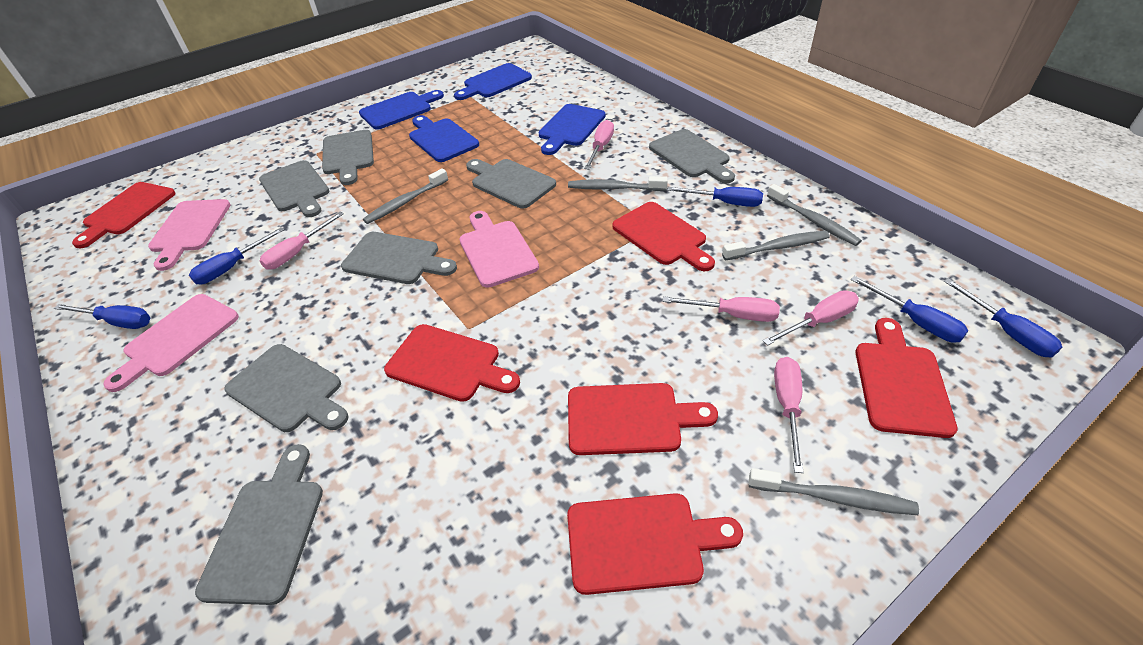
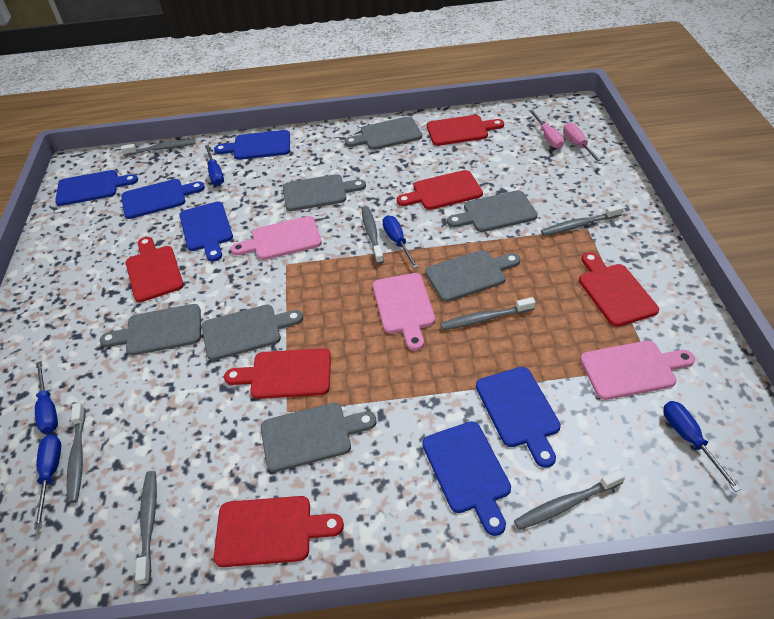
blue cutting board: 4 -> 6
grey toothbrush: 5 -> 7
pink screwdriver: 5 -> 2

